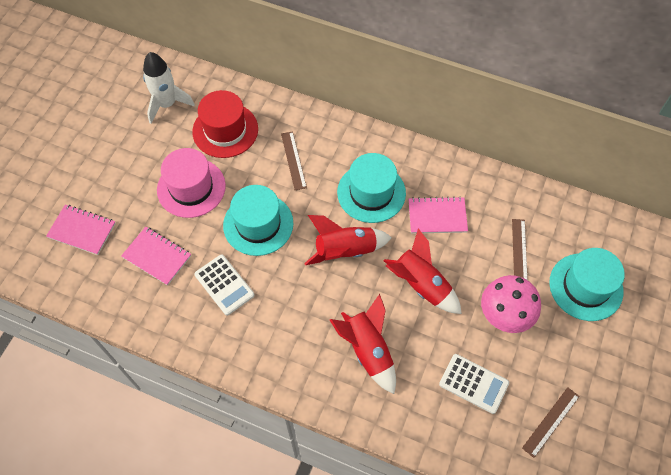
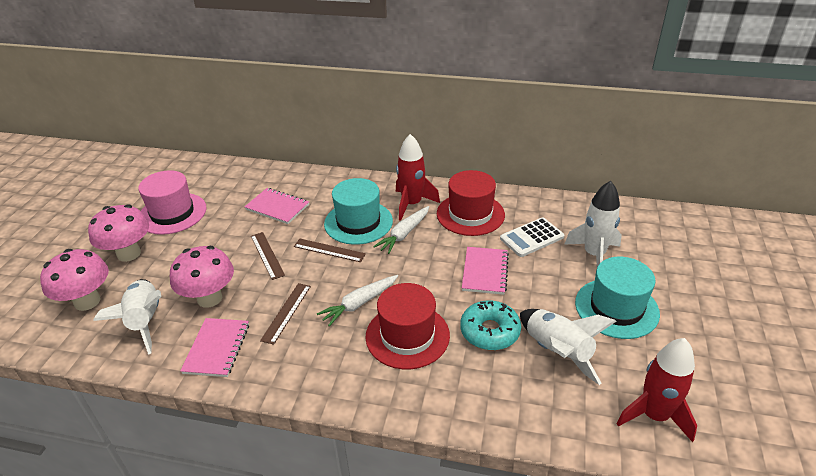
pink mushroom: 1 -> 3
red hat: 1 -> 2
red rocket: 3 -> 2
turquoise donut: 0 -> 1
turquoise hat: 3 -> 2
white calculator: 2 -> 1
white carrot: 0 -> 2
white rocket: 1 -> 3

